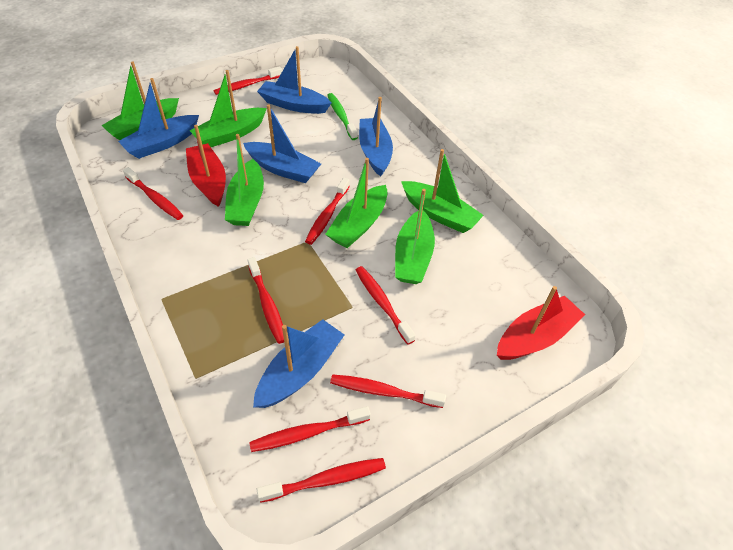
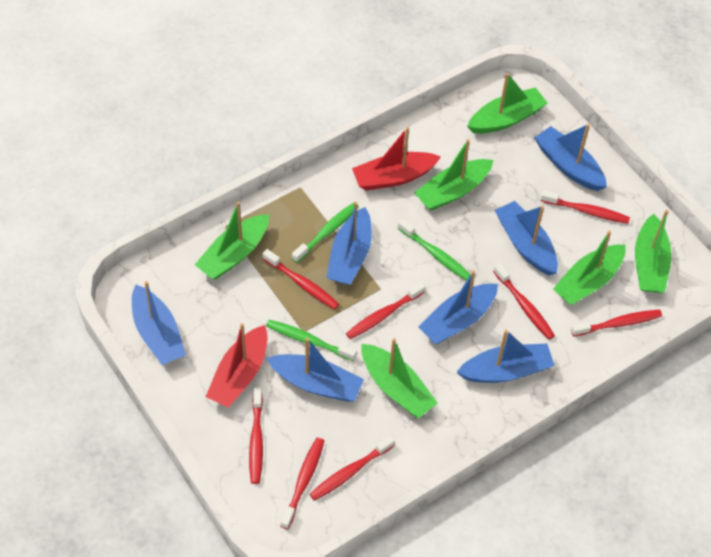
blue boat: 5 -> 7
green toothbrush: 1 -> 3

